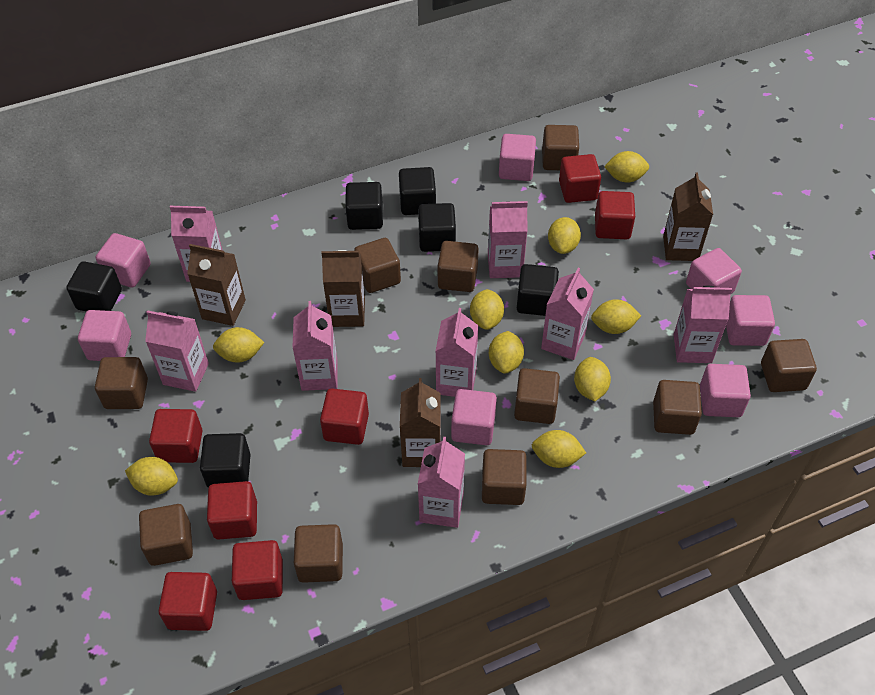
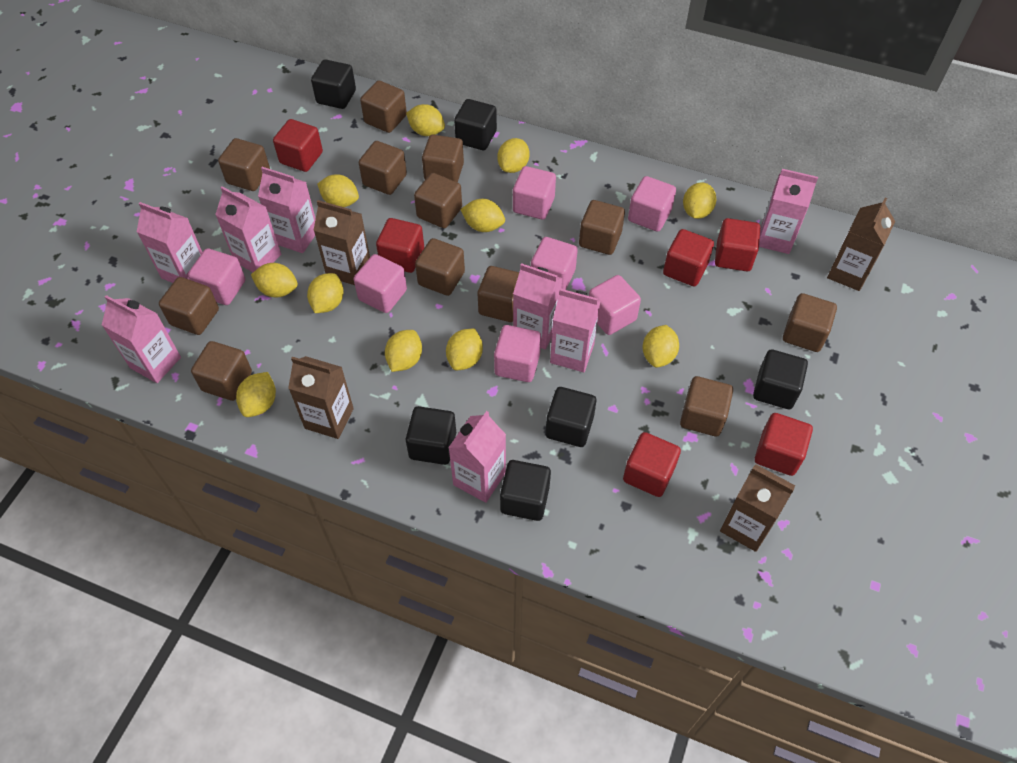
brown cube: 10 -> 12
red cube: 7 -> 6
yellow lemon: 9 -> 11

